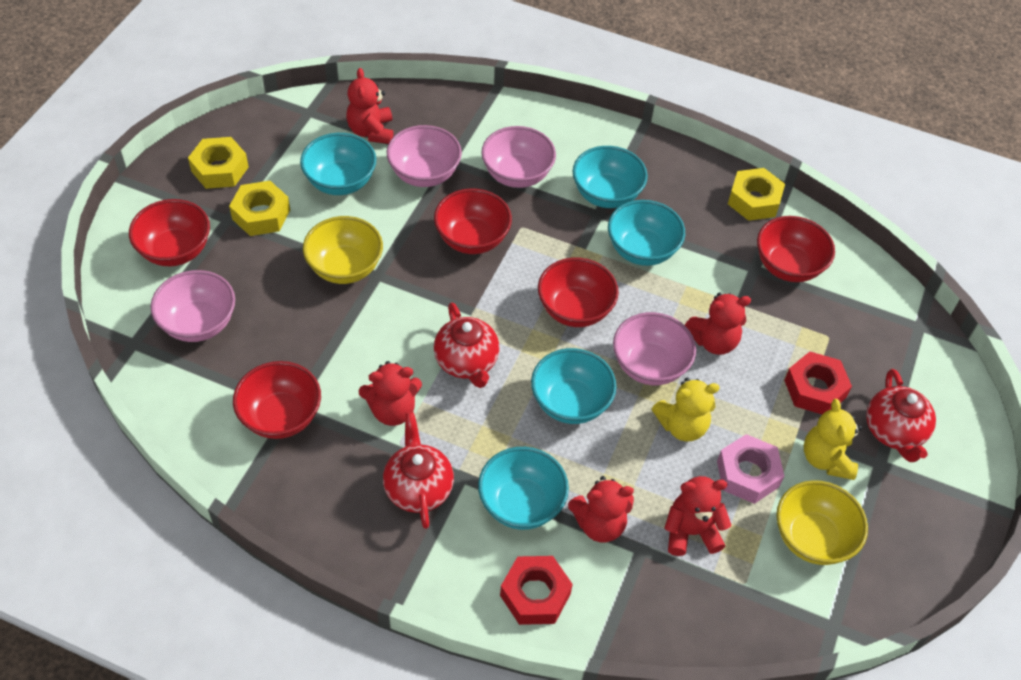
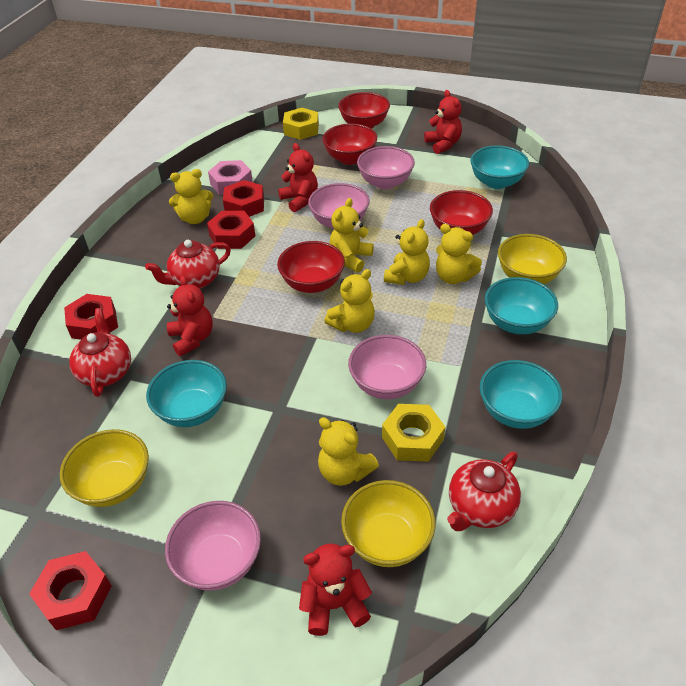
red bowl: 5 -> 4
red nut: 2 -> 4
red teddy bear: 5 -> 4
turquoise bowl: 5 -> 4
yellow bowl: 2 -> 3
yellow nut: 3 -> 2
yellow teddy bear: 2 -> 6

